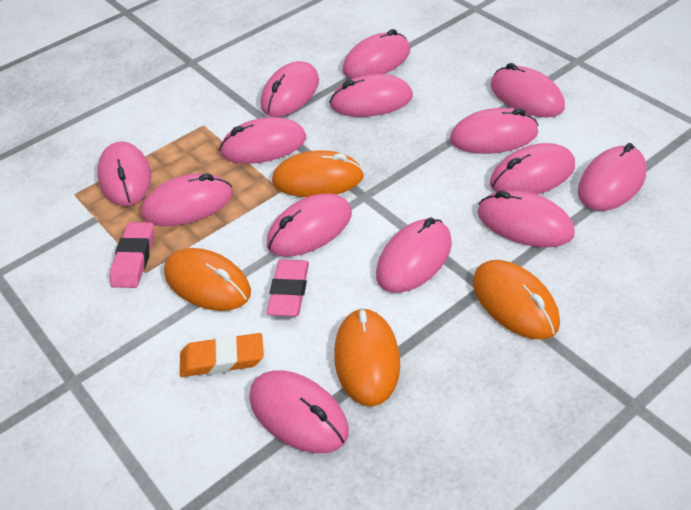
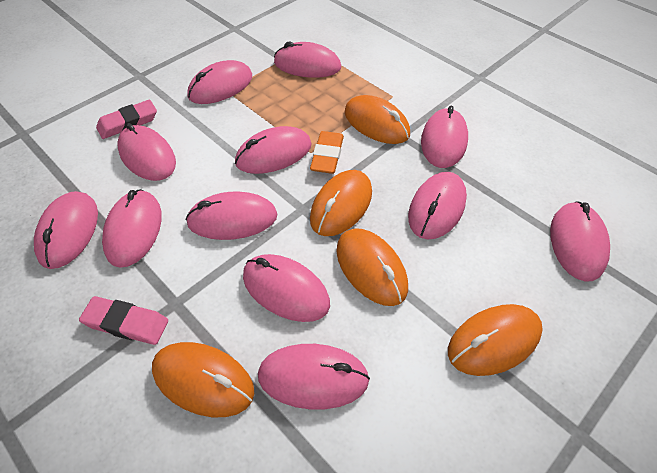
orange mouse: 4 -> 5
pink mouse: 14 -> 12

